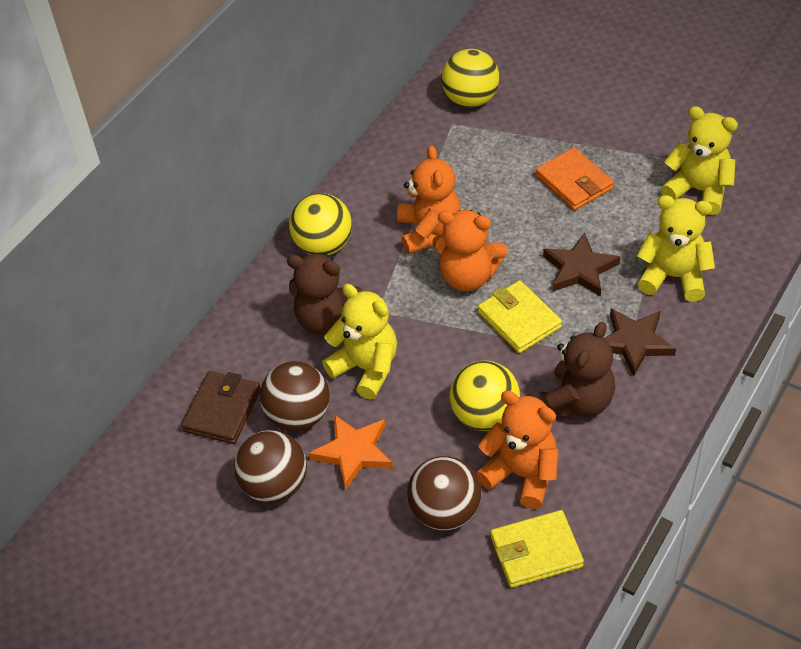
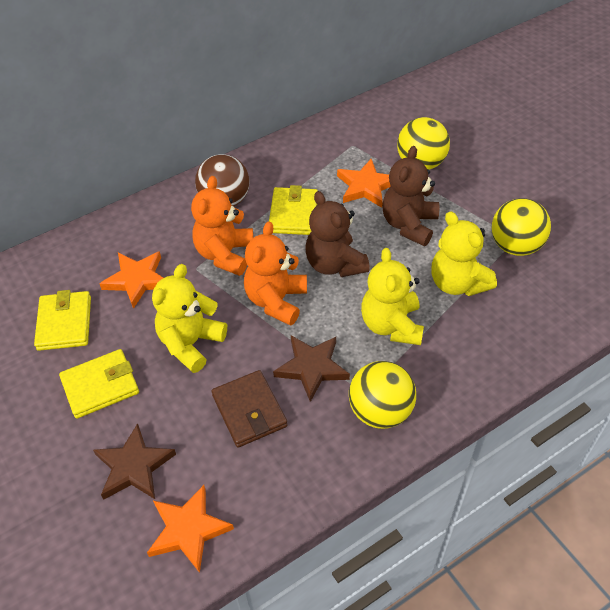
brown ball: 3 -> 1
orange star: 1 -> 3
orange teddy bear: 3 -> 2
orange wallet: 1 -> 0
yellow wallet: 2 -> 3

